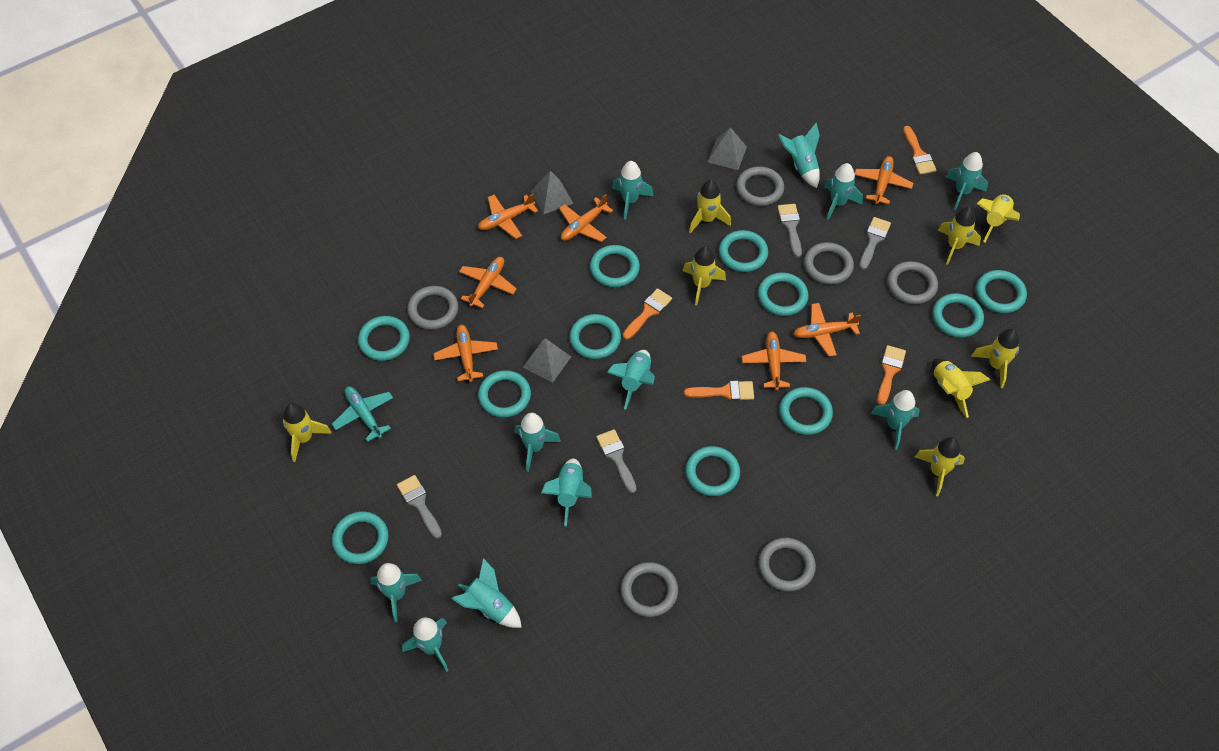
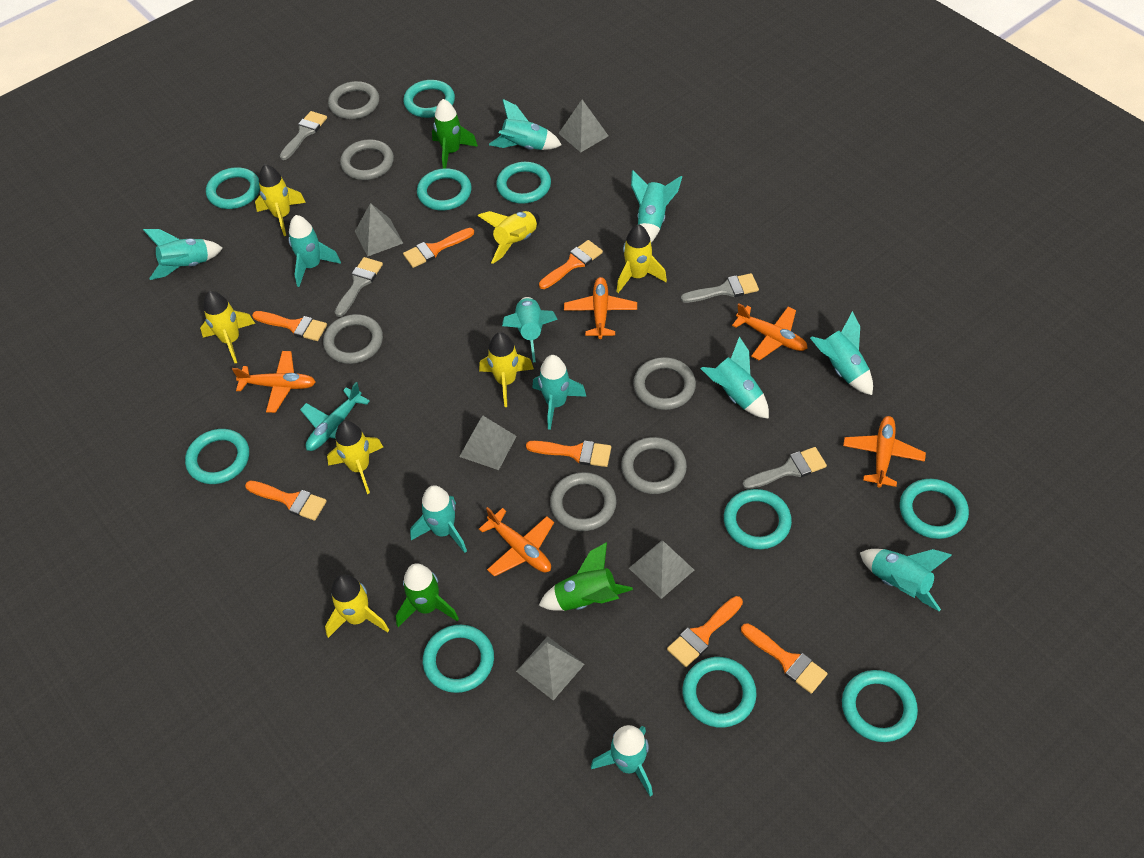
green rocket: 0 -> 3
grey pyramid: 3 -> 5
orange brush: 4 -> 7
orange plane: 7 -> 5
turquoise ring: 11 -> 10
yellow rocket: 8 -> 7

